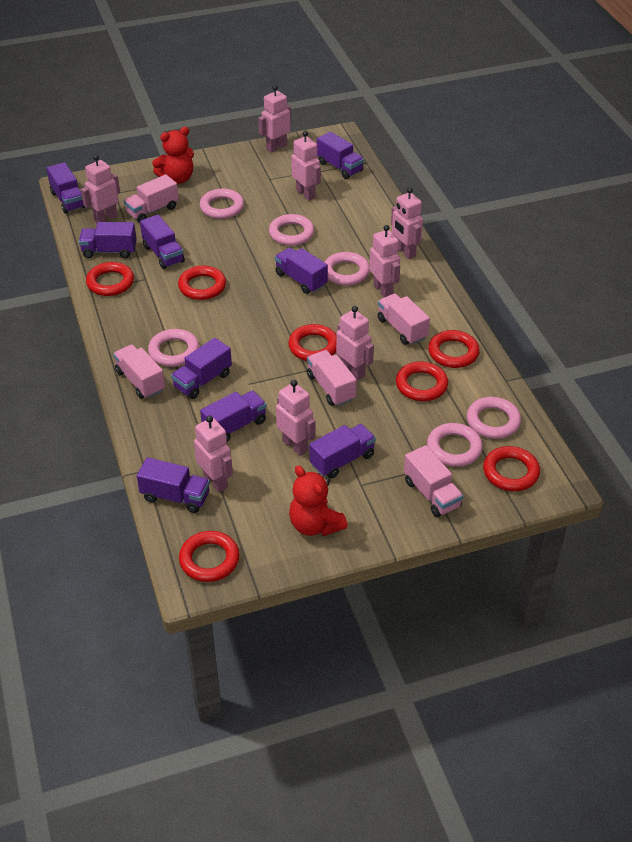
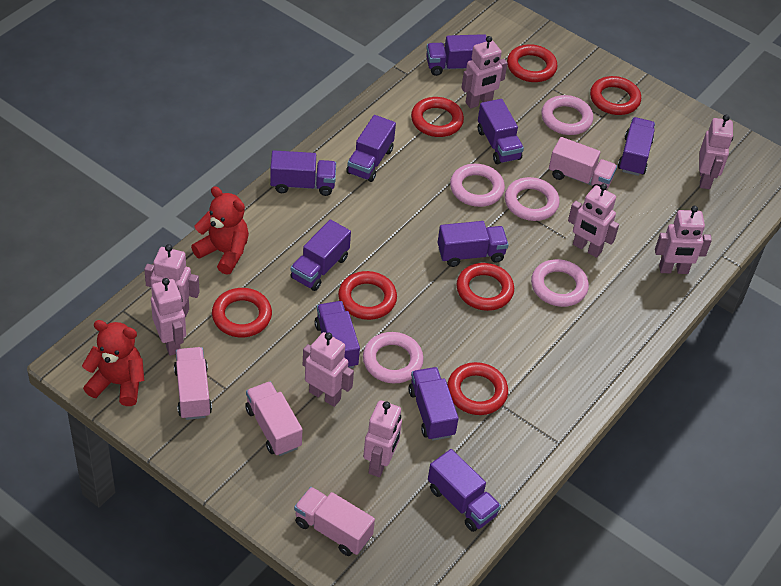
pink ring: 6 -> 5
pink truck: 5 -> 4
purple truck: 9 -> 10

